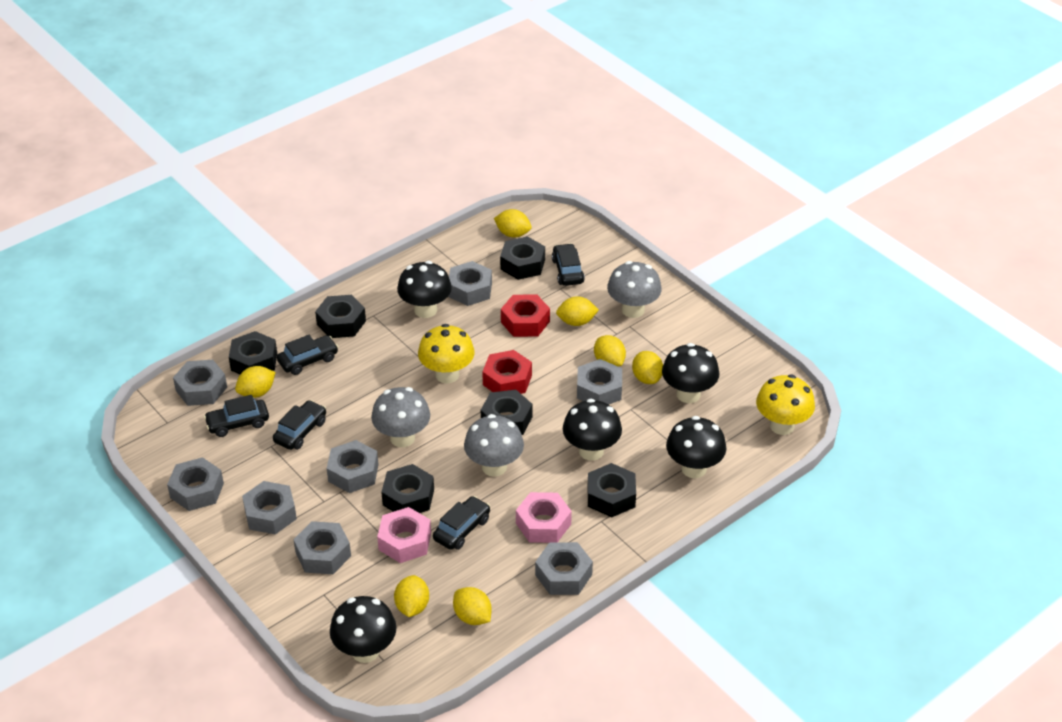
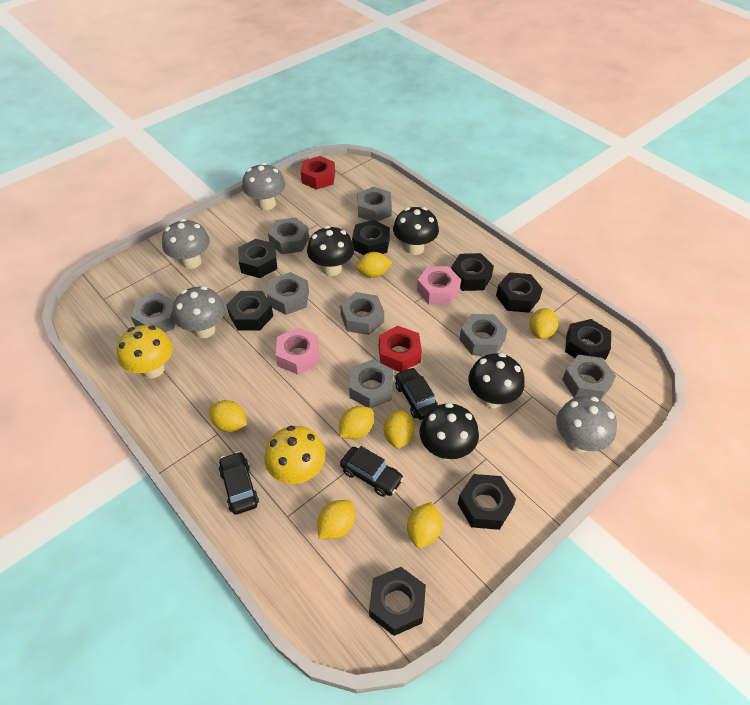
black car: 5 -> 3
black mushroom: 5 -> 4
black nut: 6 -> 8
grey mushroom: 3 -> 4

